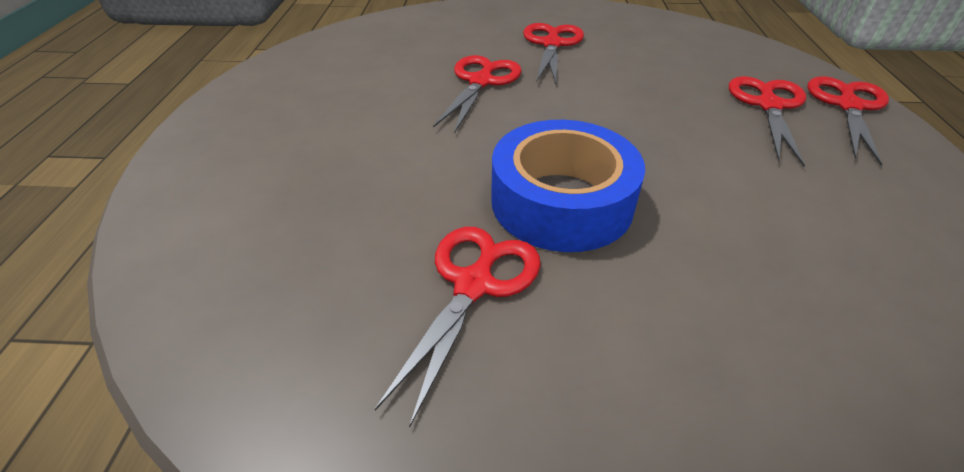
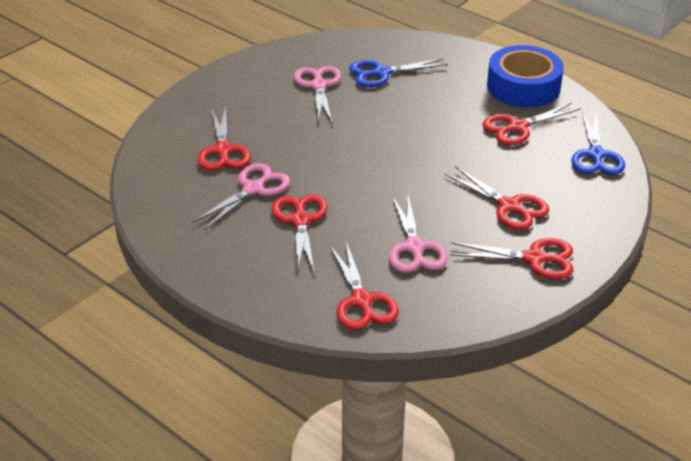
blue scissors: 0 -> 2
pink scissors: 0 -> 3
red scissors: 5 -> 6

